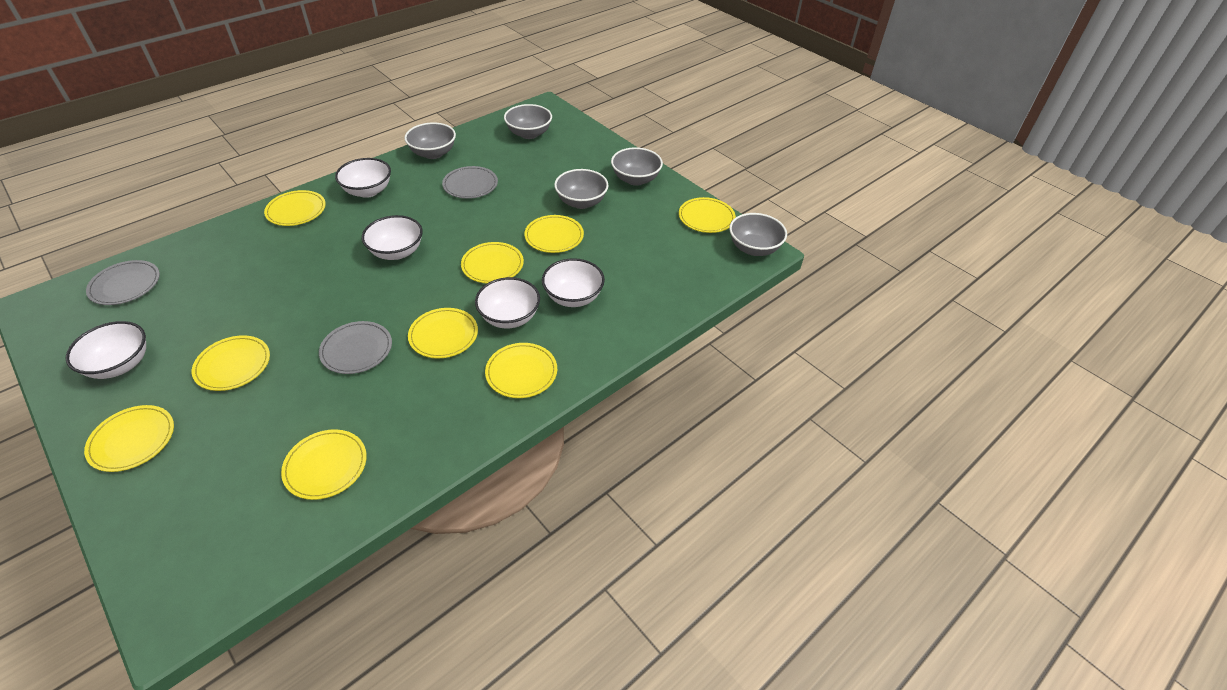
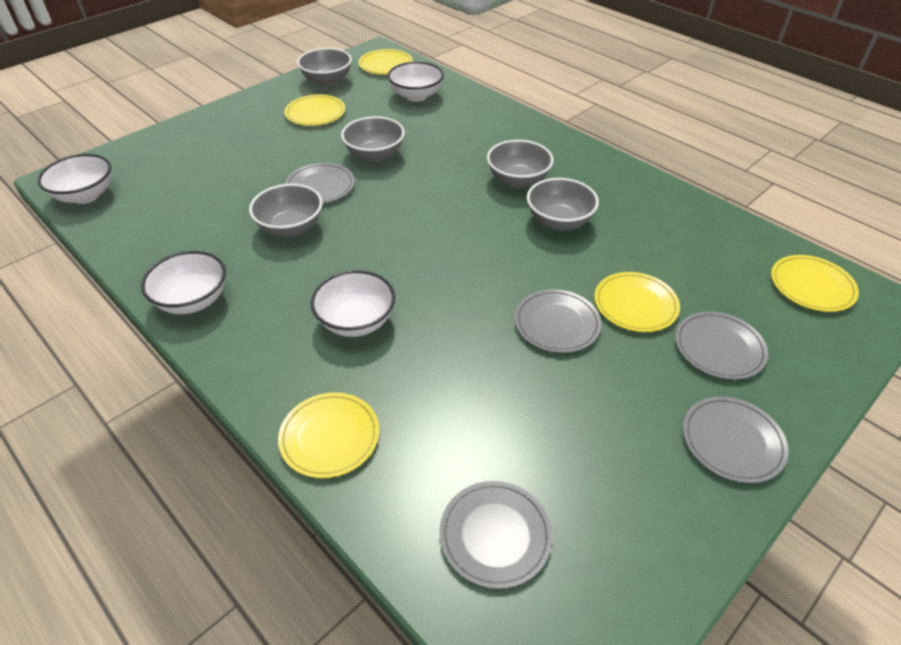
grey plate: 3 -> 5
white bowl: 5 -> 4
yellow plate: 9 -> 5

